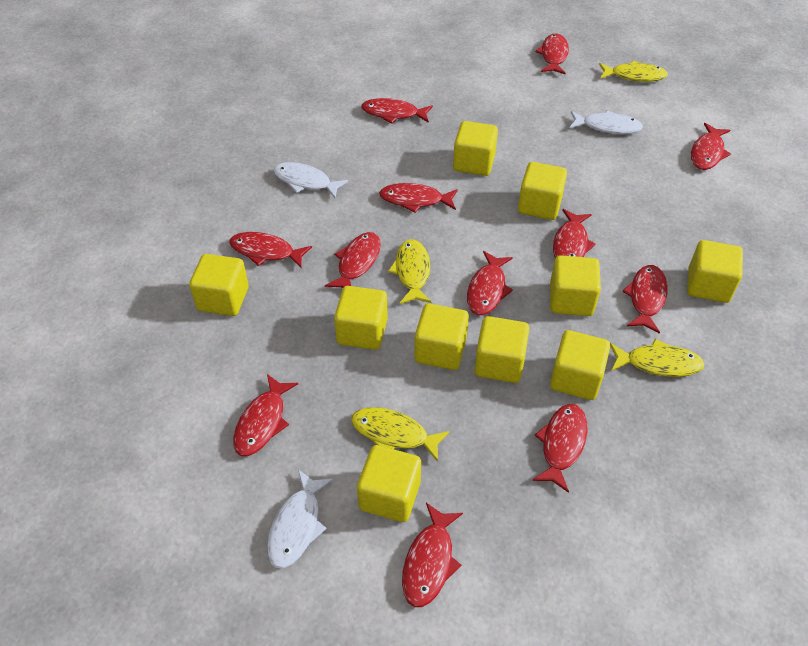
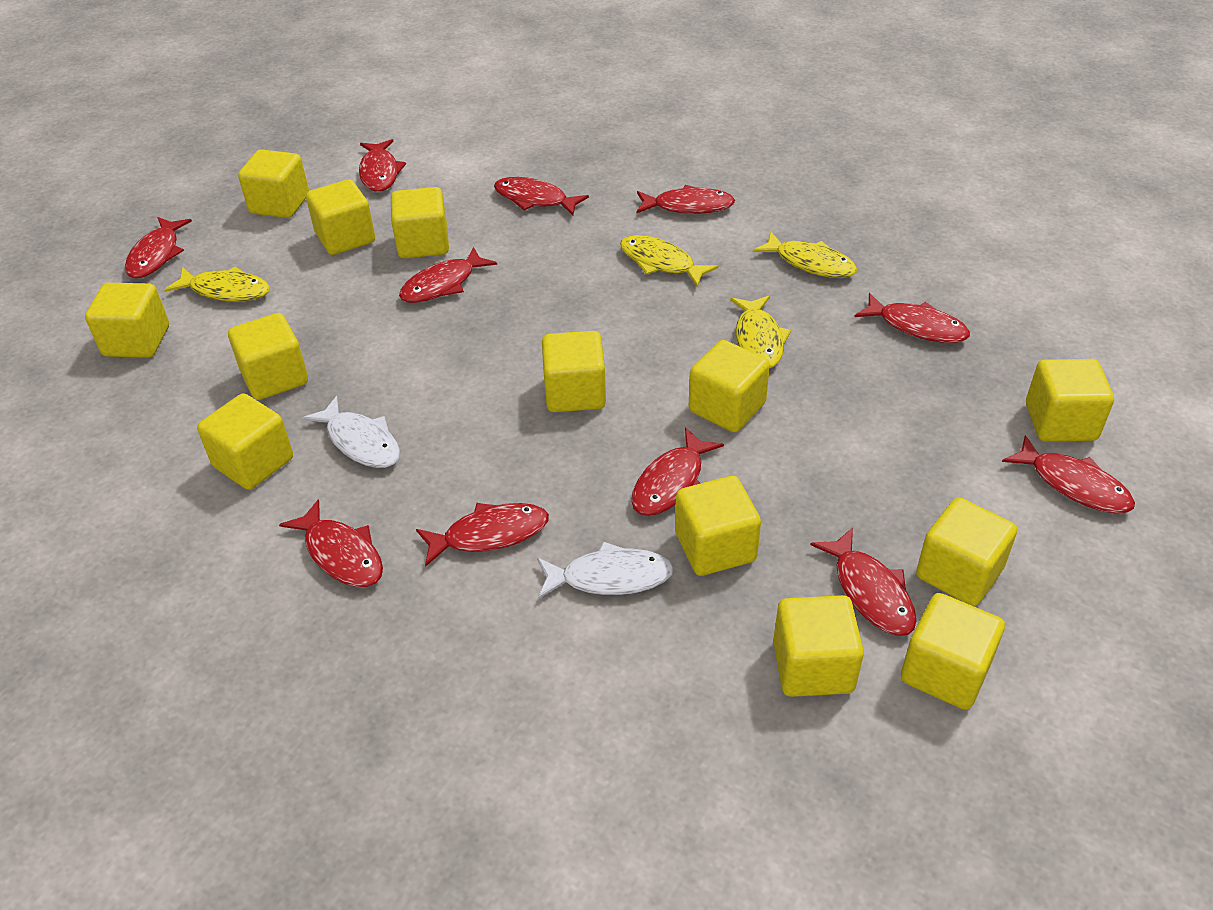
red fish: 12 -> 11
white fish: 3 -> 2
yellow cube: 10 -> 13

